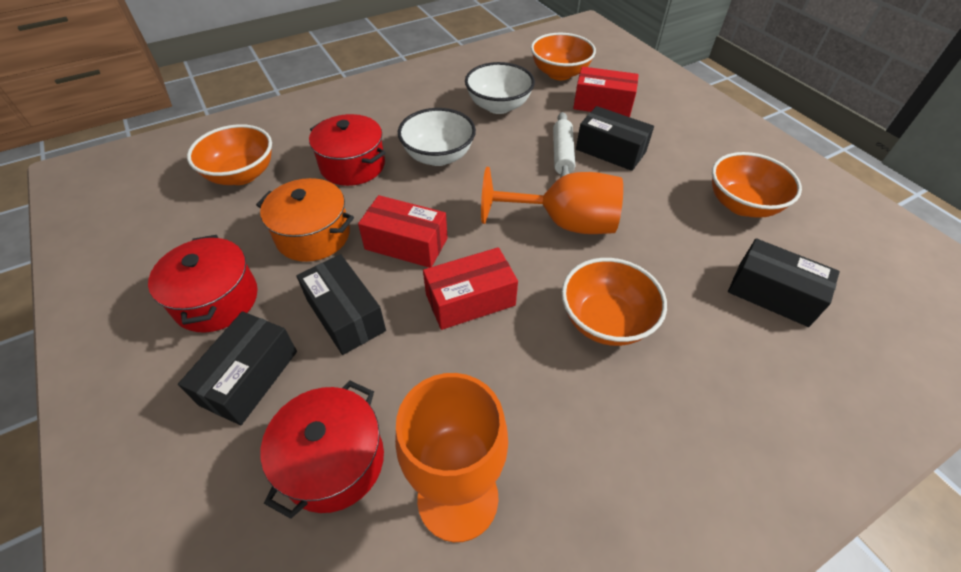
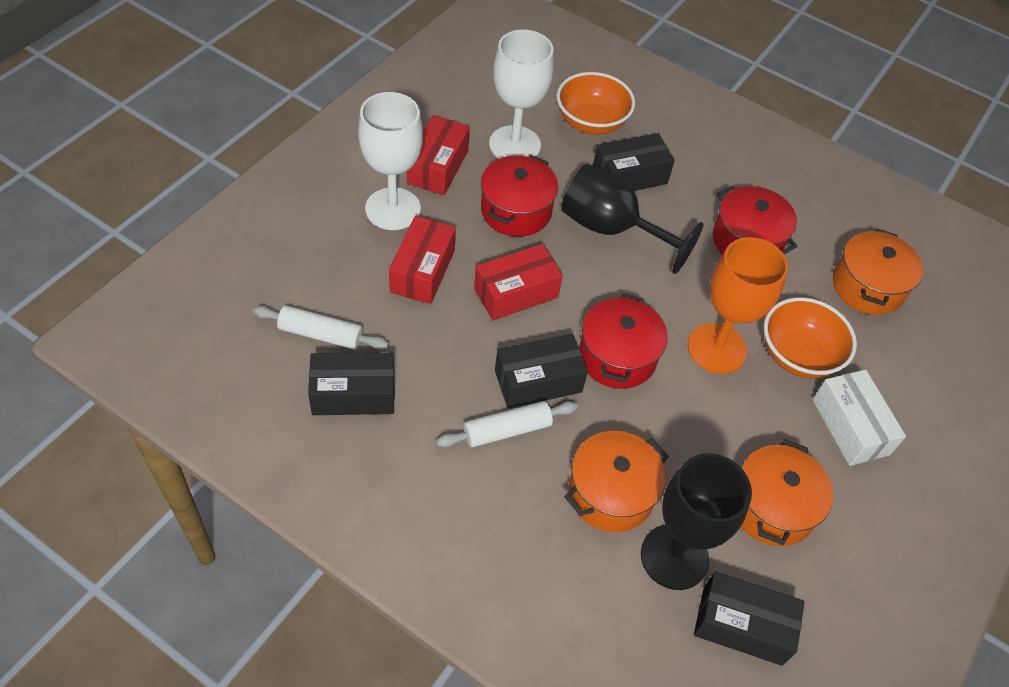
black goblet: 0 -> 2
orange bowl: 4 -> 2
orange goblet: 2 -> 1
orange pot: 1 -> 3
white bowl: 2 -> 0
white box: 0 -> 1
white goblet: 0 -> 2
white rolling pin: 1 -> 2

